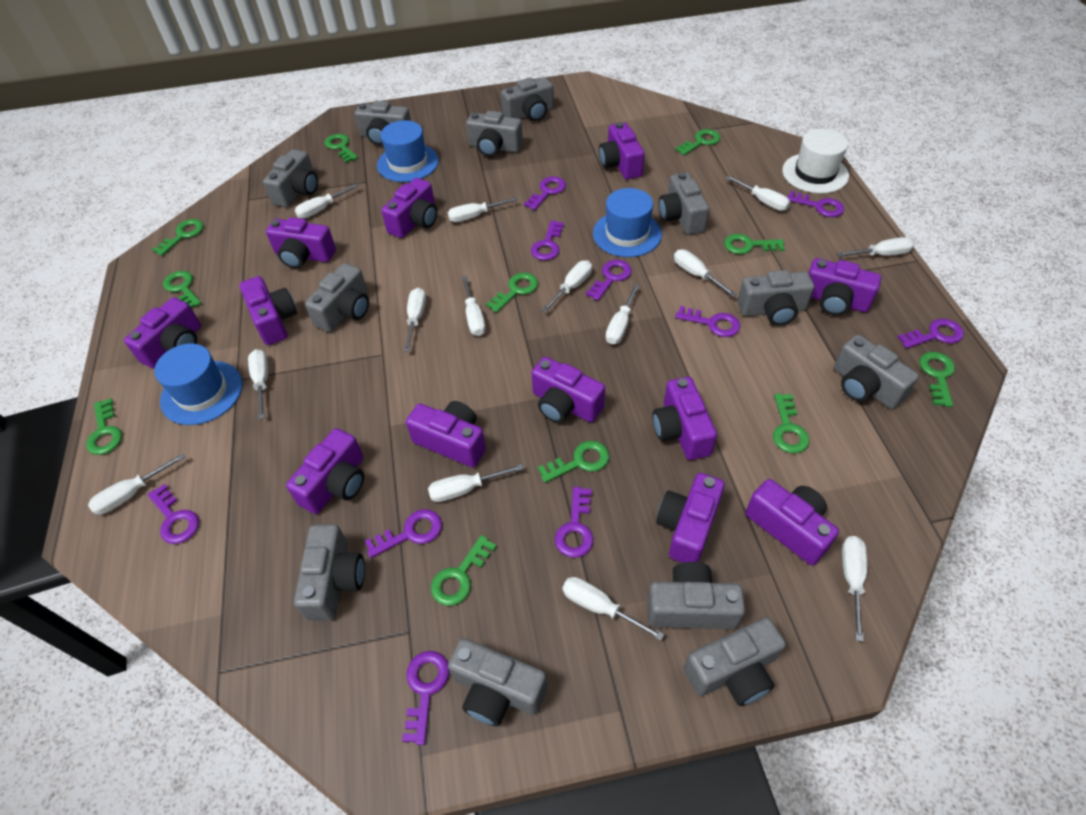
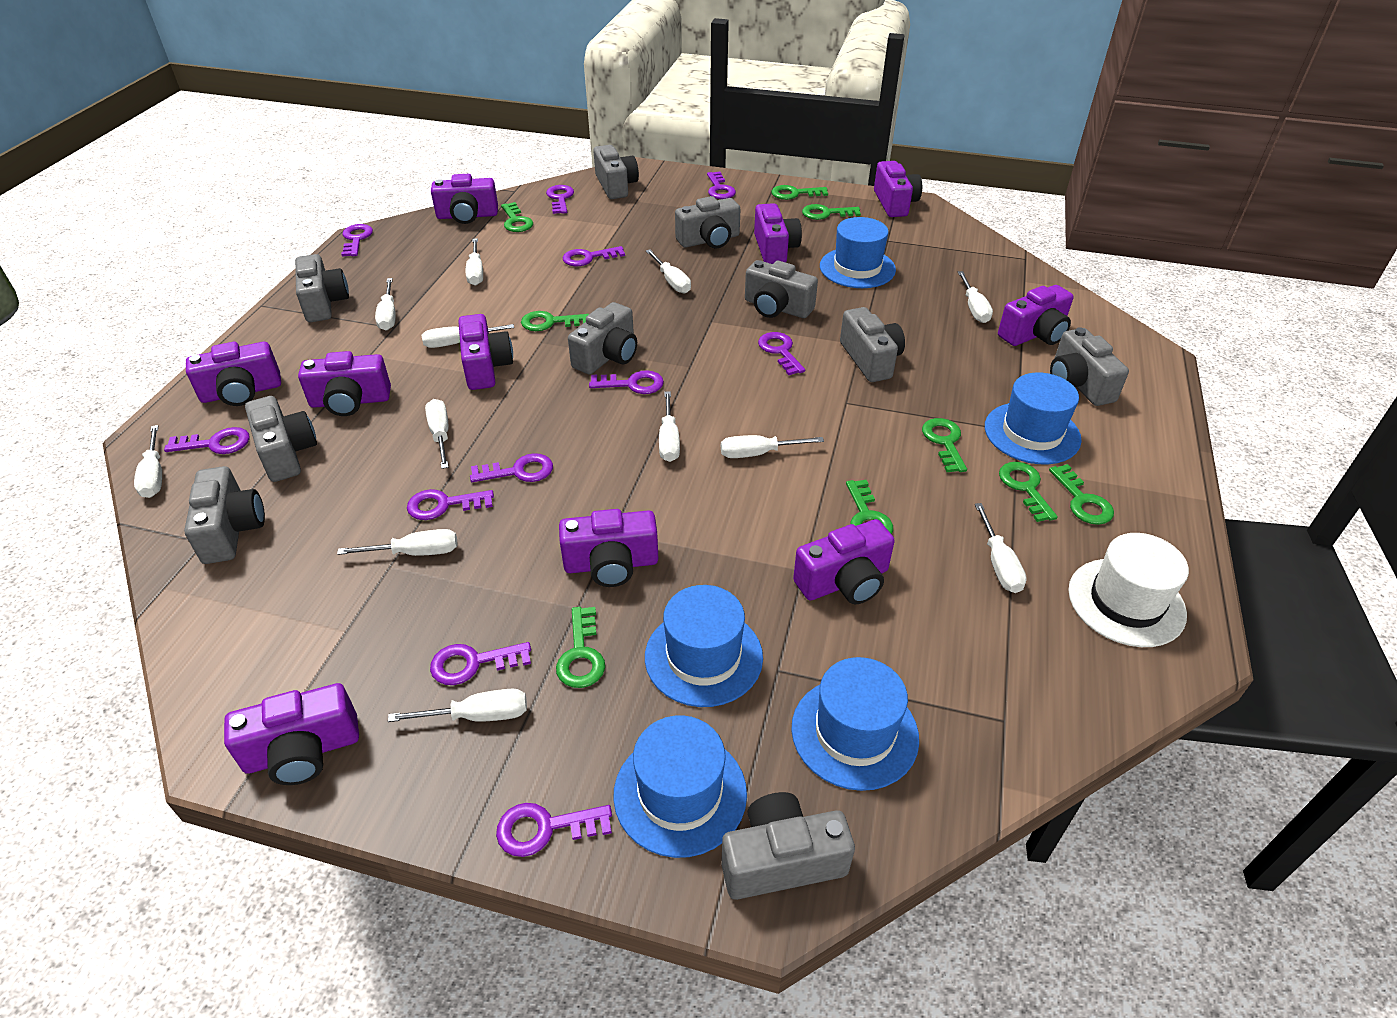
blue hat: 3 -> 5
green key: 11 -> 9
grey camera: 12 -> 10
purple camera: 12 -> 10
purple key: 10 -> 11
white screwdriver: 14 -> 12

